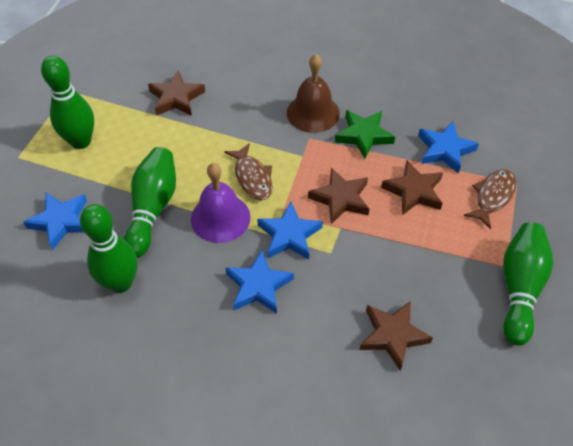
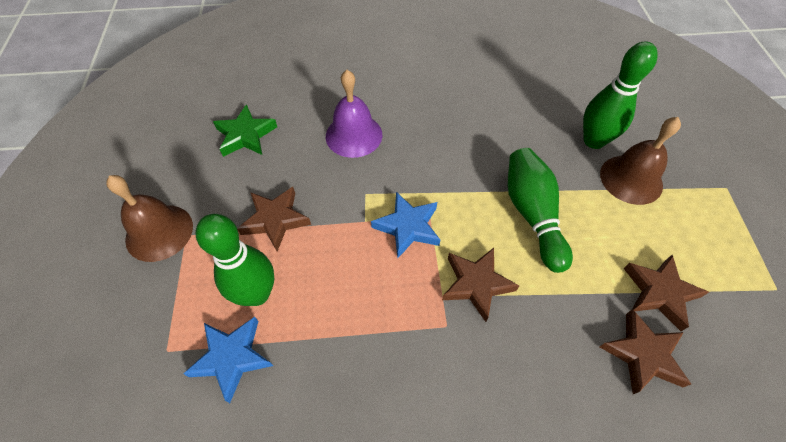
blue star: 4 -> 2
brown bell: 1 -> 2
brown fish: 2 -> 0
green bowling pin: 4 -> 3

